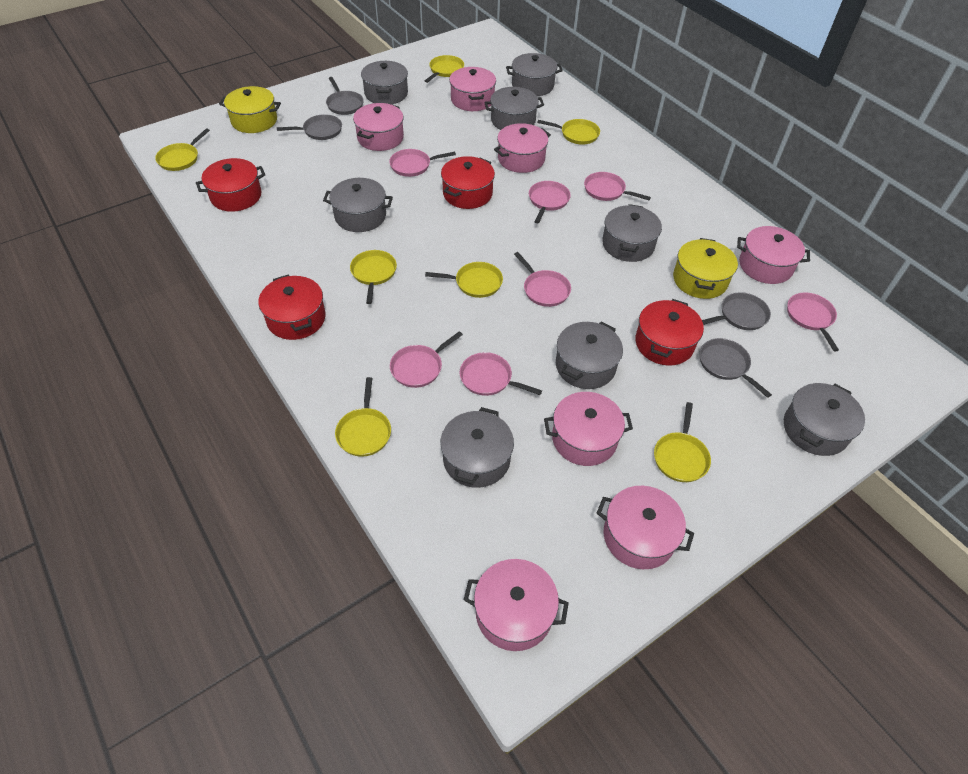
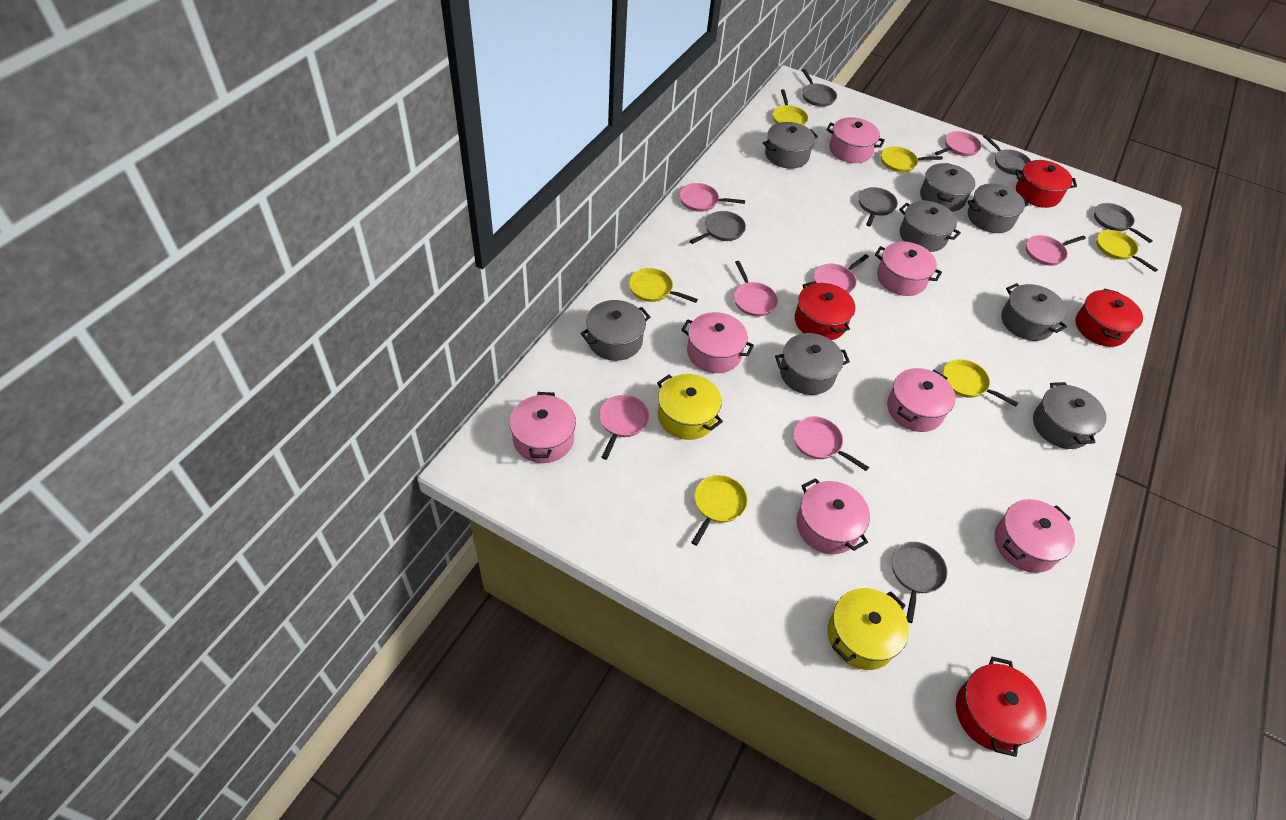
grey pan: 4 -> 6
yellow pan: 7 -> 6

